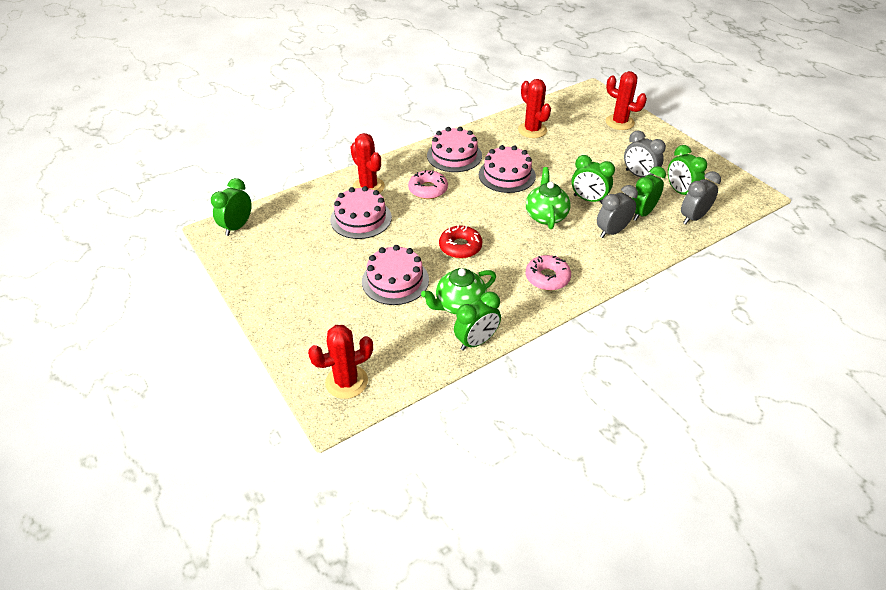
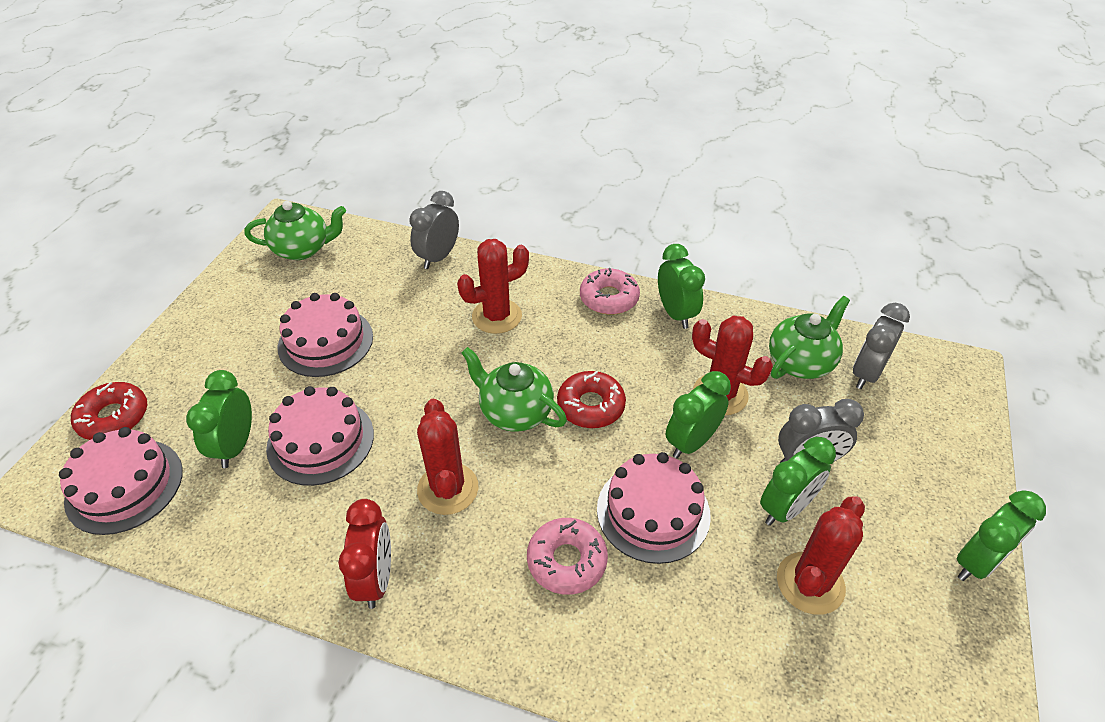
green teapot: 2 -> 3
red clock: 0 -> 1
red donut: 1 -> 2

